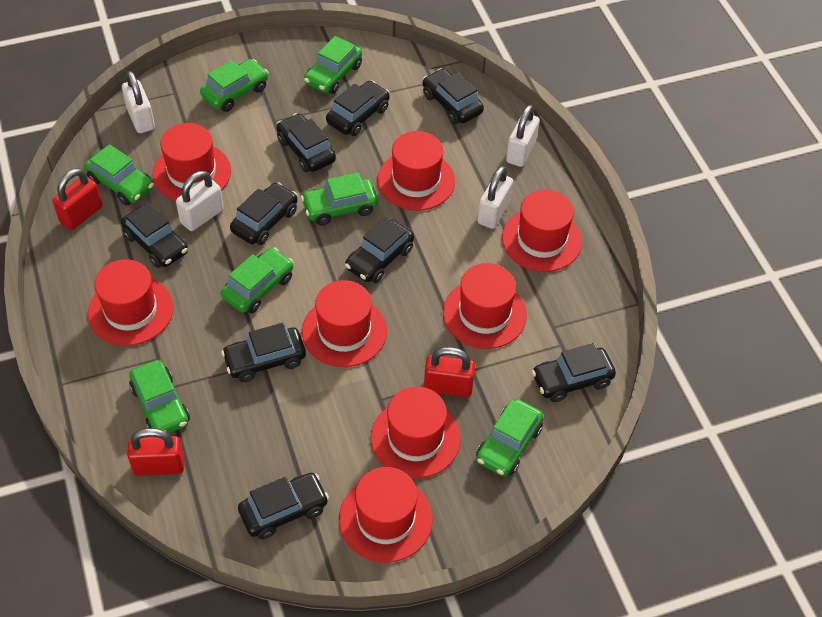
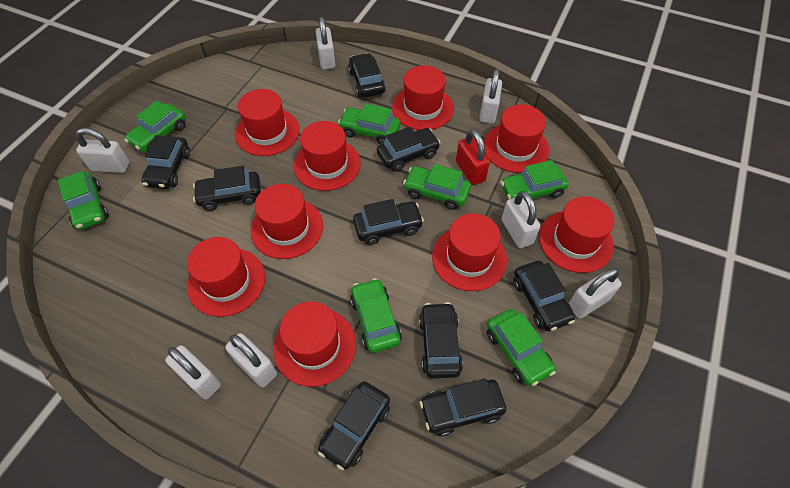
red hat: 8 -> 9
red padlock: 3 -> 1
white padlock: 4 -> 7

